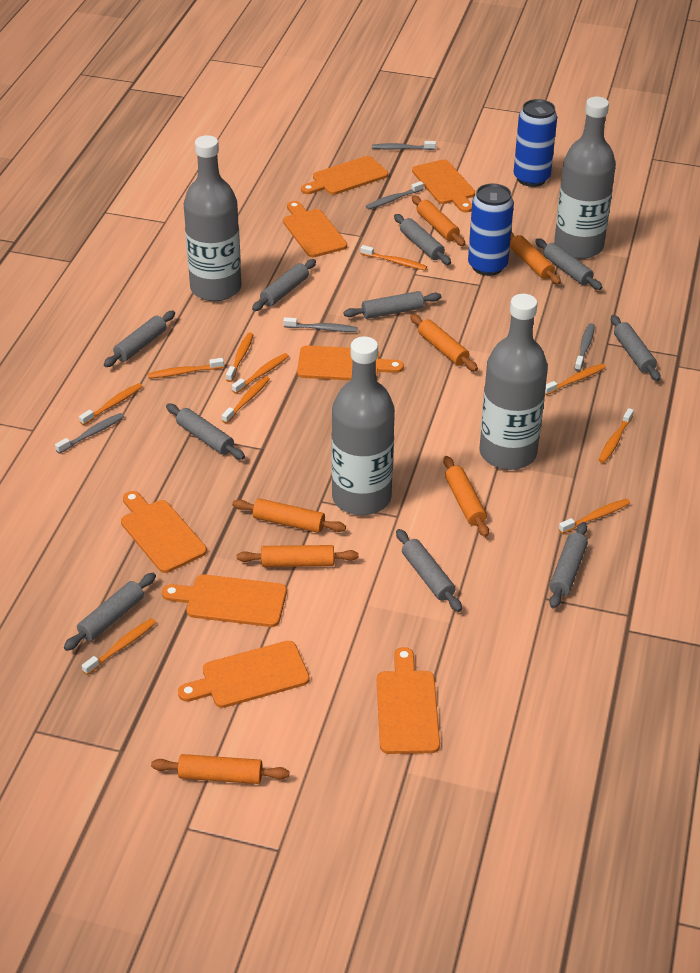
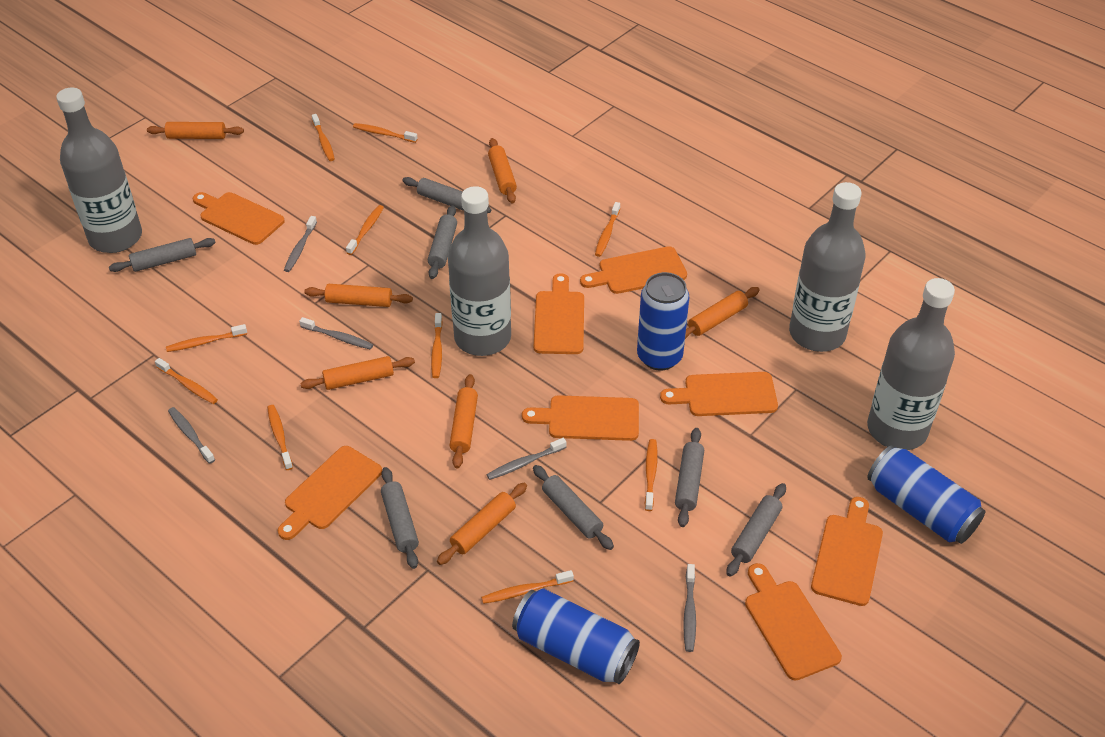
blue can: 2 -> 3
grey rolling pin: 10 -> 7

